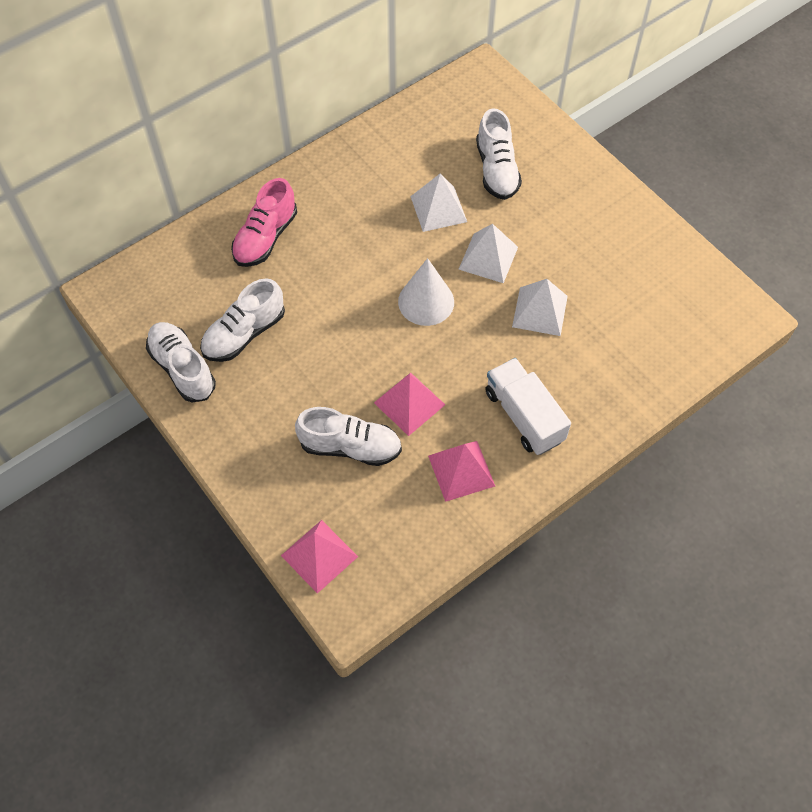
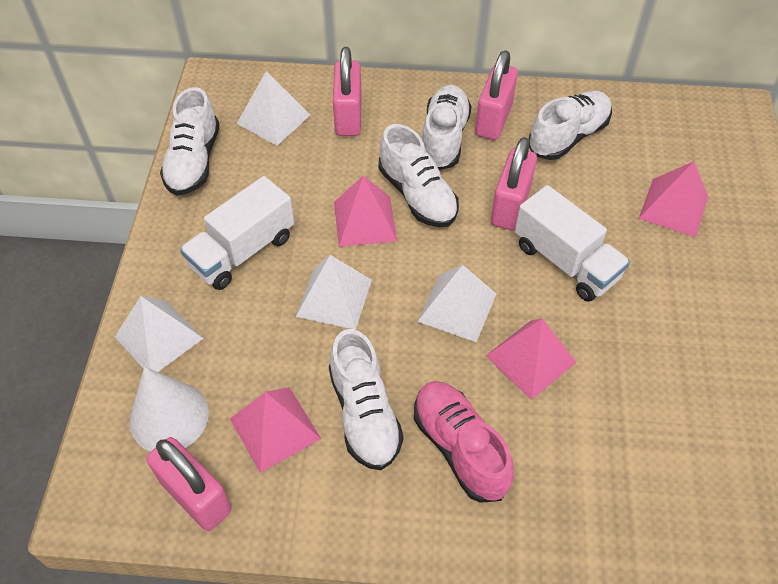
pink padlock: 0 -> 4
pink pyramid: 3 -> 4
white pyramid: 3 -> 4
white shoe: 4 -> 5
white truck: 1 -> 2

